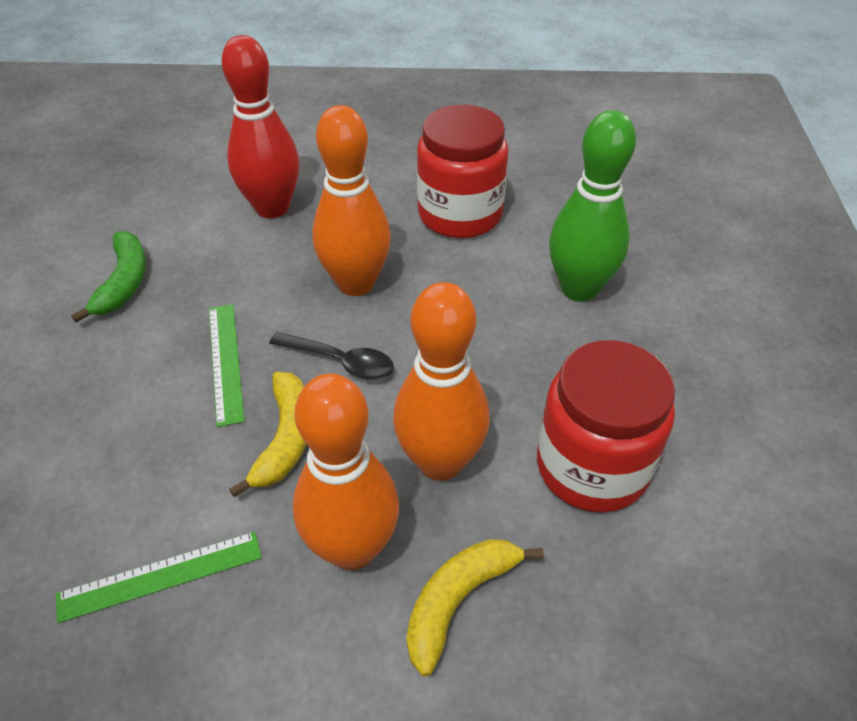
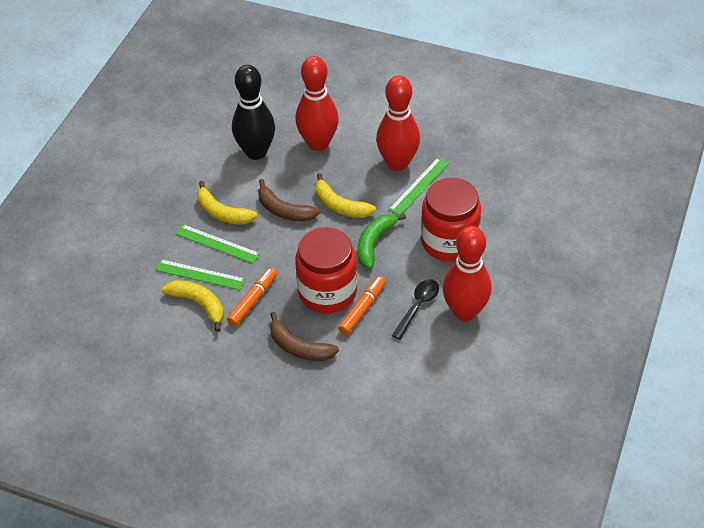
black bowling pin: 0 -> 1
brown banana: 0 -> 2
green bowling pin: 1 -> 0
green ruler: 2 -> 3
orange bowling pin: 3 -> 0
orange marker: 0 -> 2
red bowling pin: 1 -> 3
yellow banana: 2 -> 3

